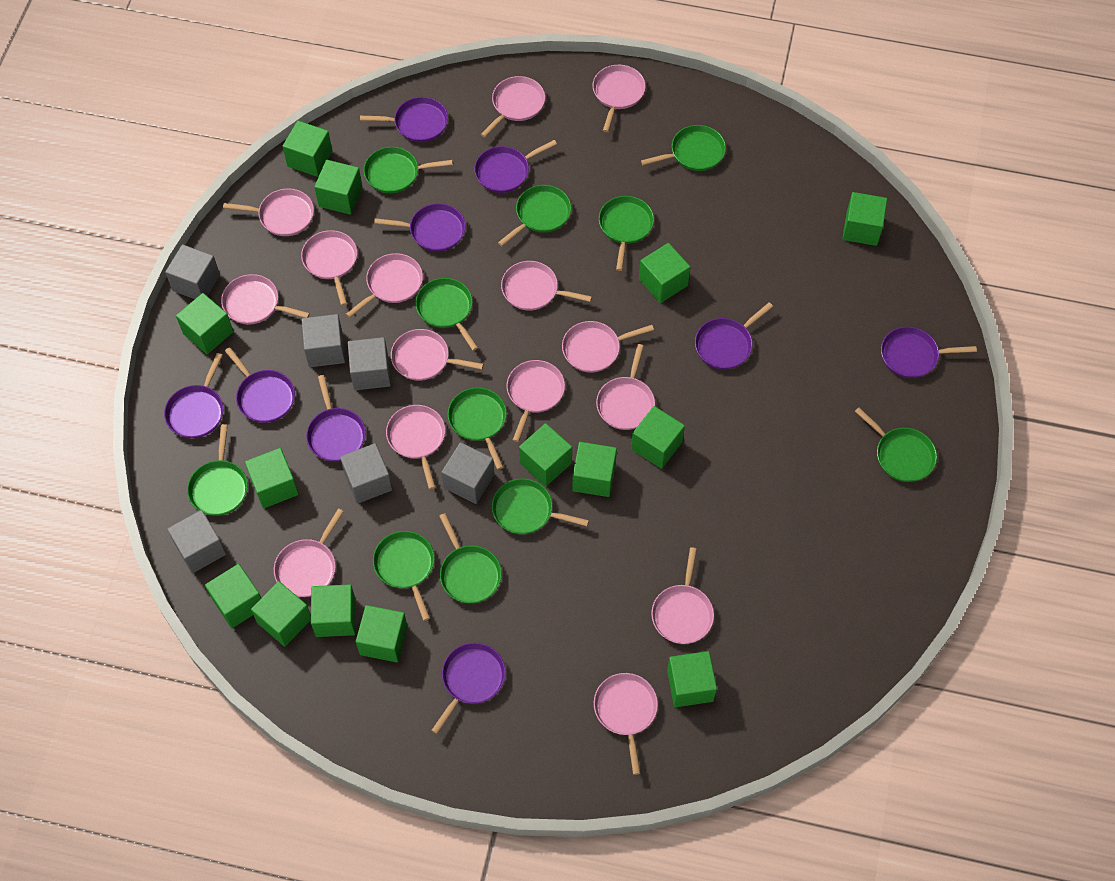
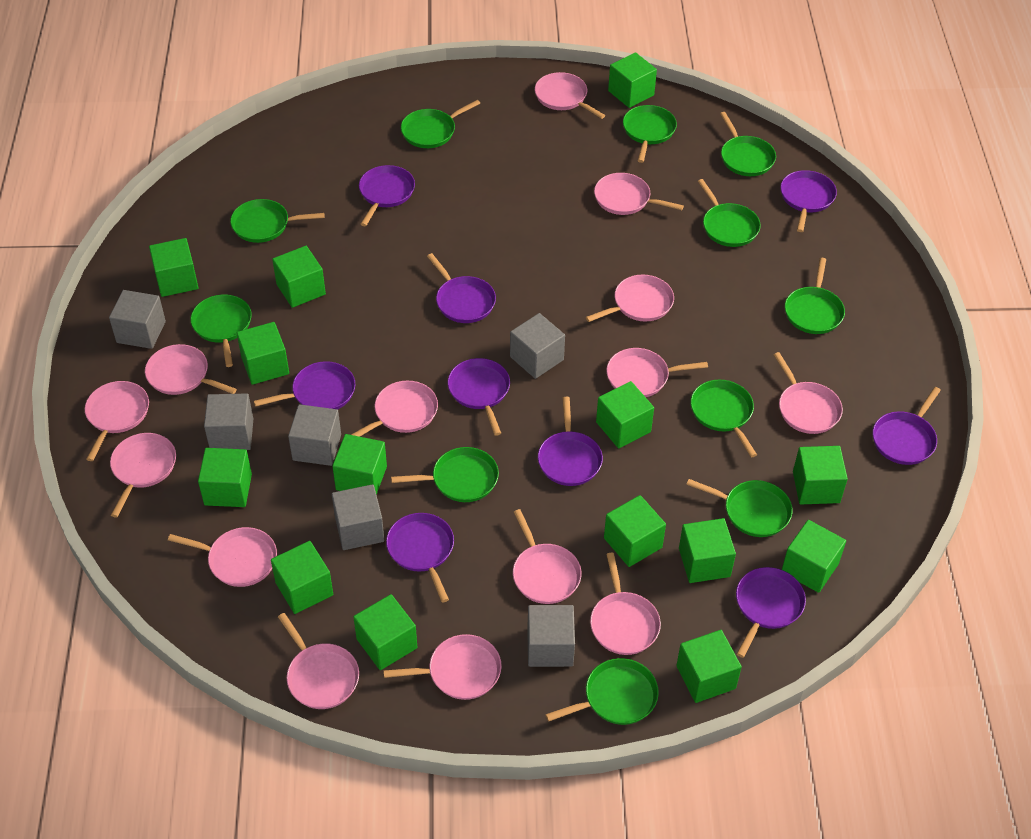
pink pan: 15 -> 14

